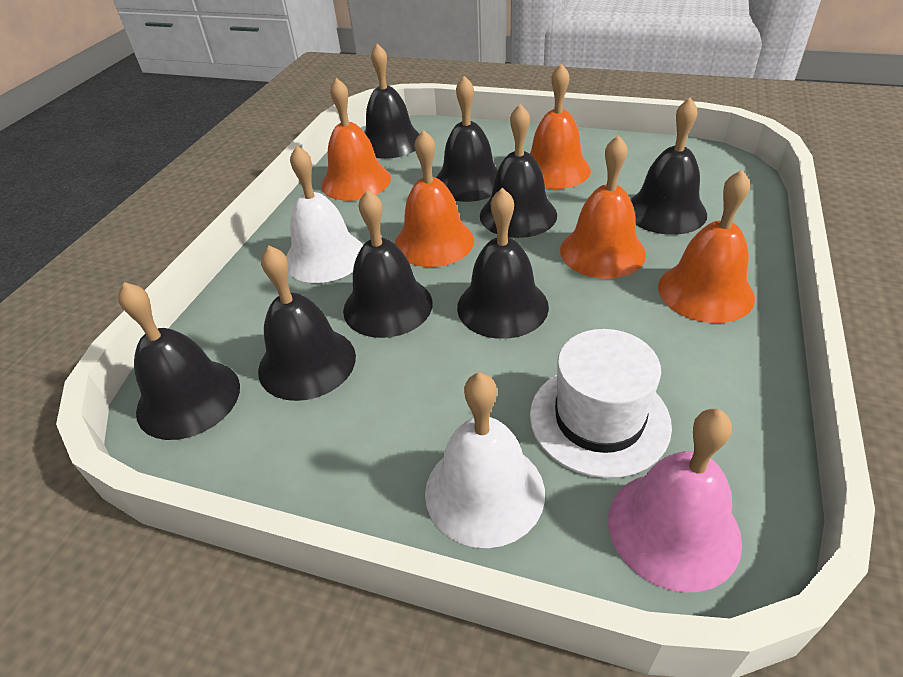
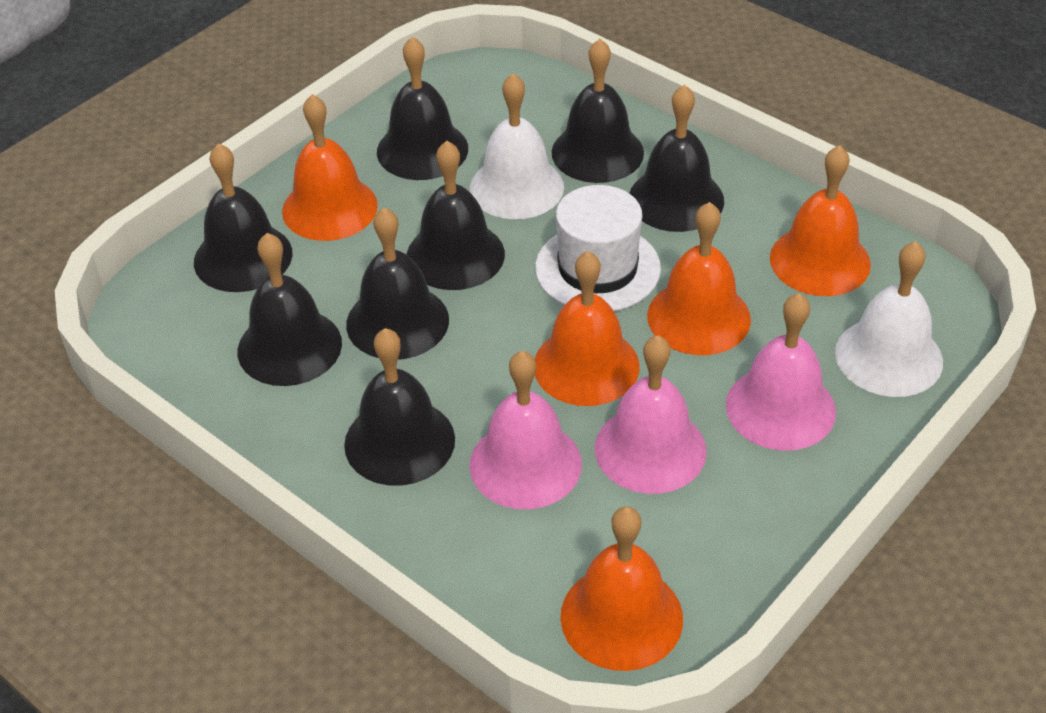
pink bell: 1 -> 3

